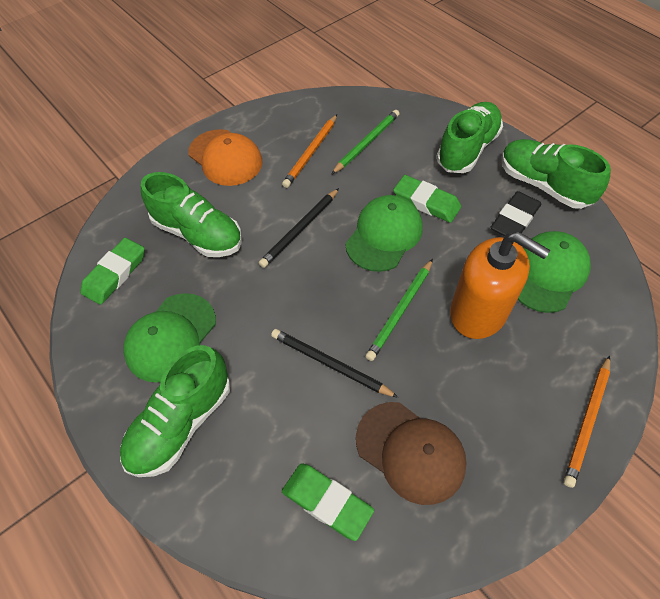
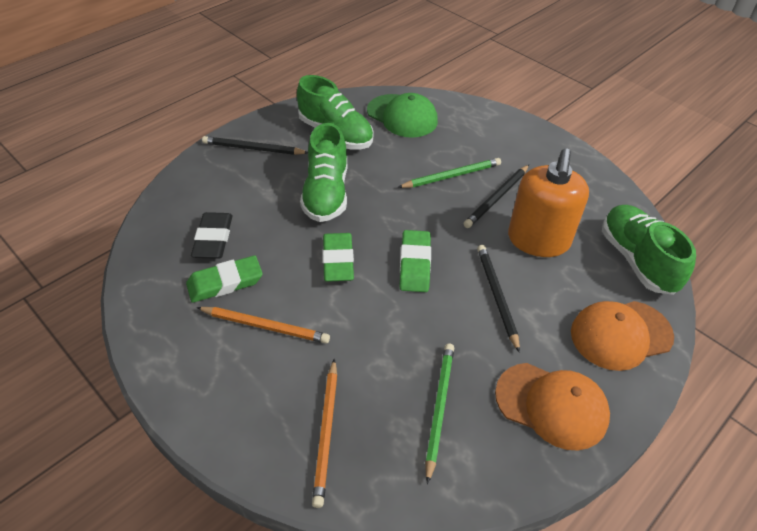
black pencil: 2 -> 3
brown cap: 1 -> 0
green cap: 3 -> 1
green shoe: 4 -> 3
orange cap: 1 -> 2

